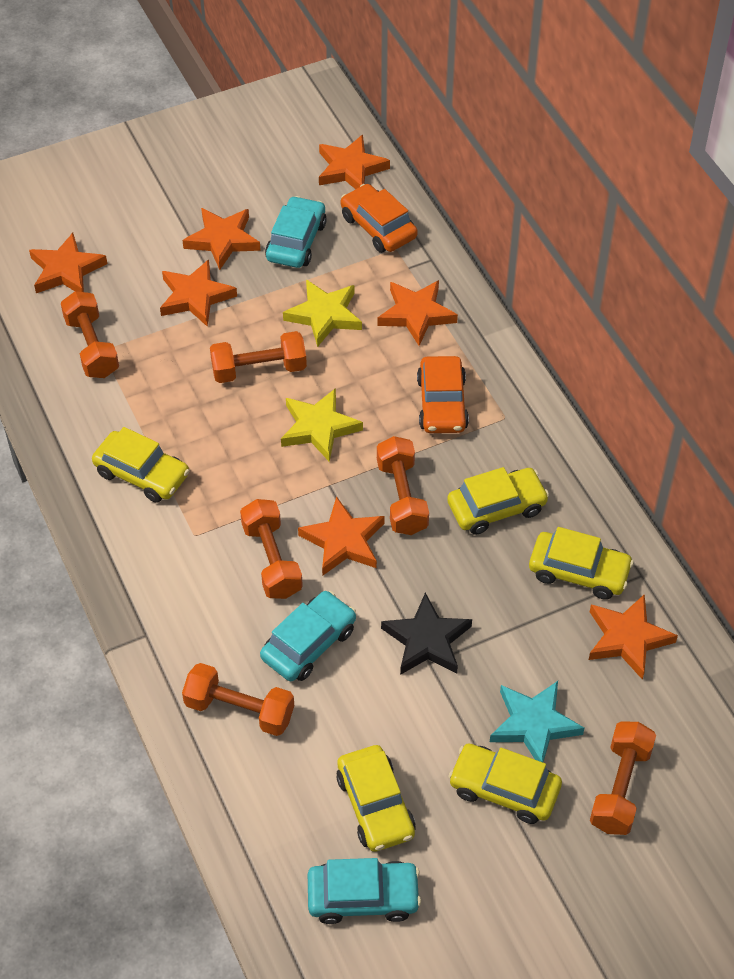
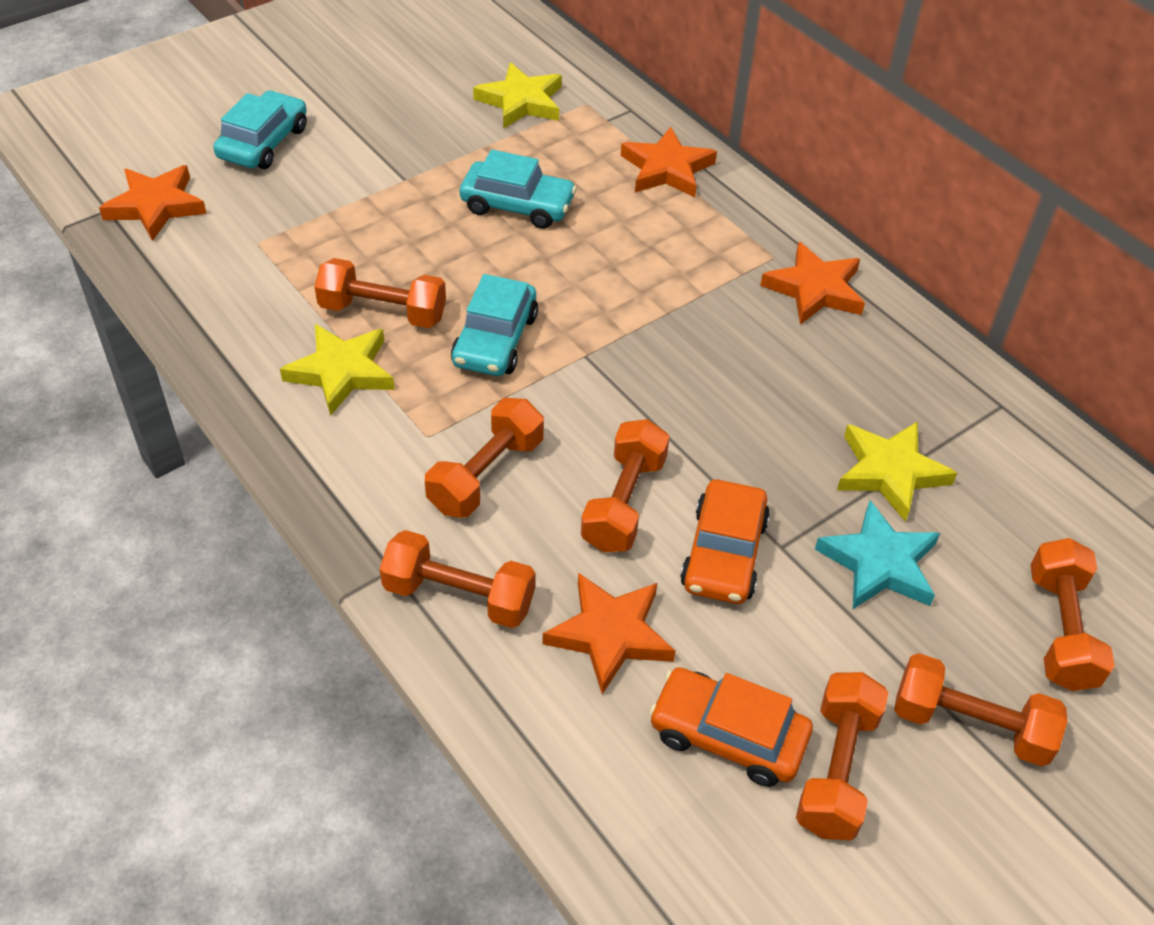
black star: 1 -> 0
orange dumbbell: 6 -> 7
orange star: 7 -> 4
yellow car: 5 -> 0
yellow star: 2 -> 3

